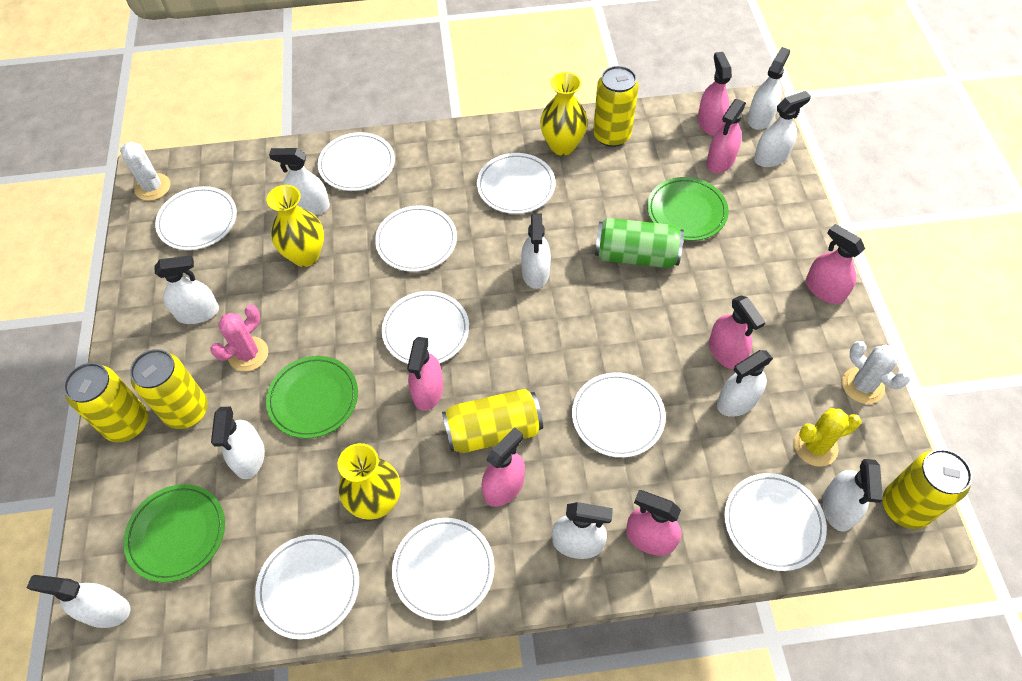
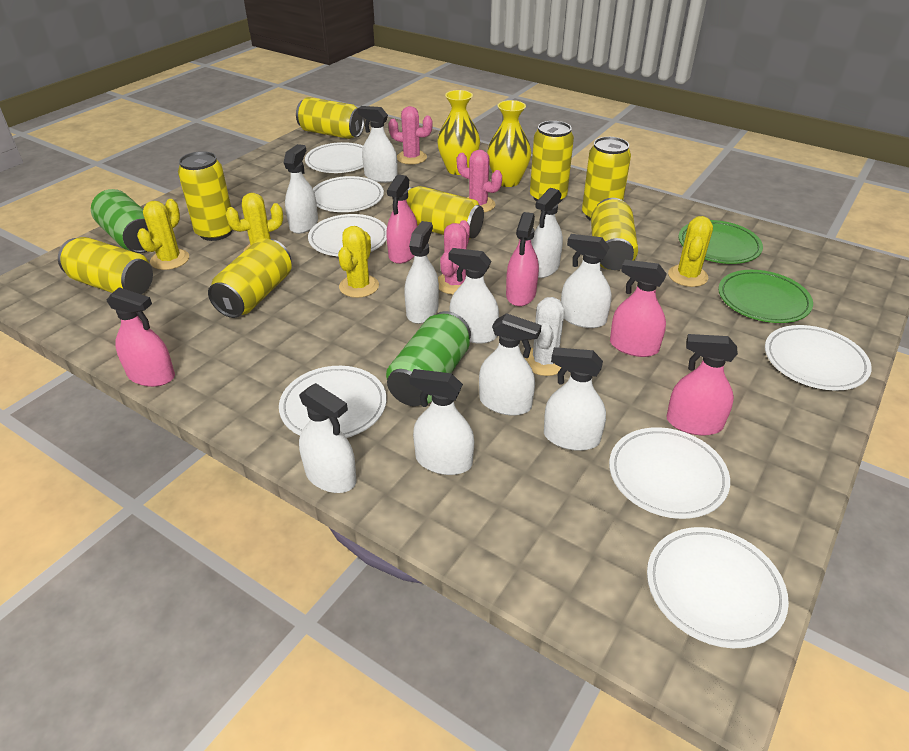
green can: 1 -> 2
green plate: 3 -> 2
pink cactus: 1 -> 3
pink spray bottle: 7 -> 5
white cactus: 2 -> 1
white plate: 9 -> 7
yellow cactus: 1 -> 4
yellow can: 5 -> 8
yellow vase: 3 -> 2

